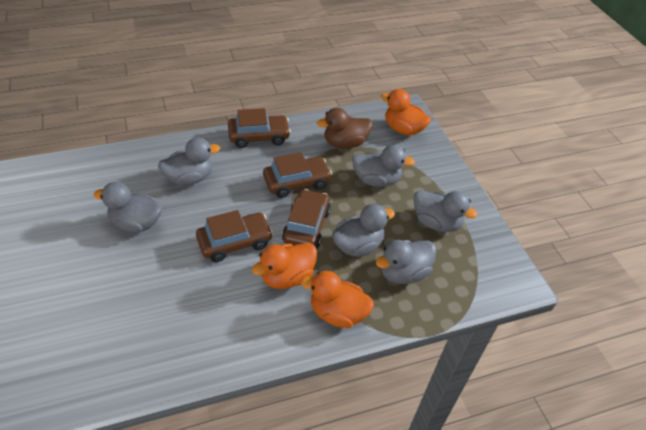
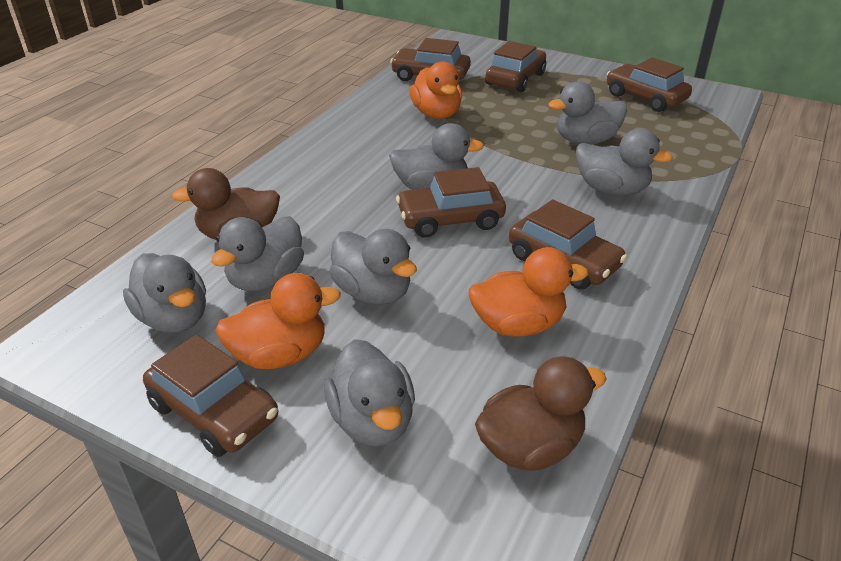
brown car: 4 -> 6
brown duck: 1 -> 2
grey duck: 6 -> 7

